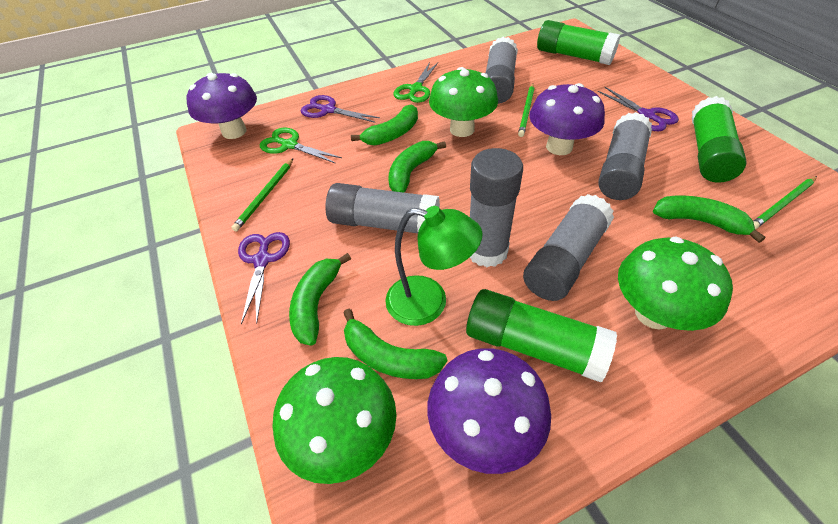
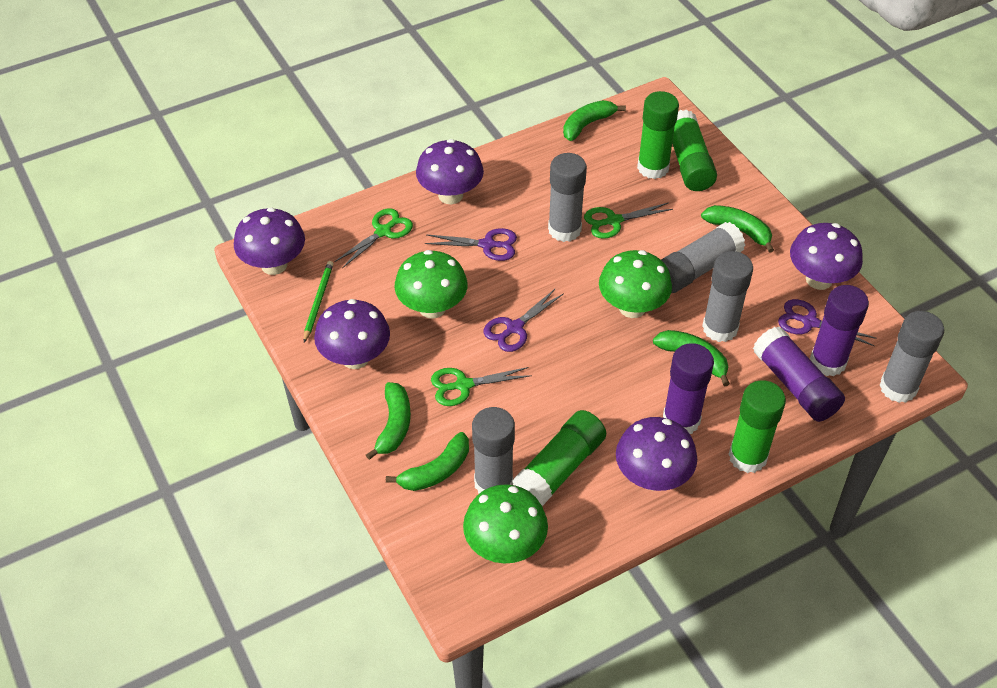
green glue stick: 3 -> 4
green lamp: 1 -> 0
green pencil: 3 -> 1
green scissors: 2 -> 3
purple glue stick: 0 -> 3
purple mushroom: 3 -> 5

